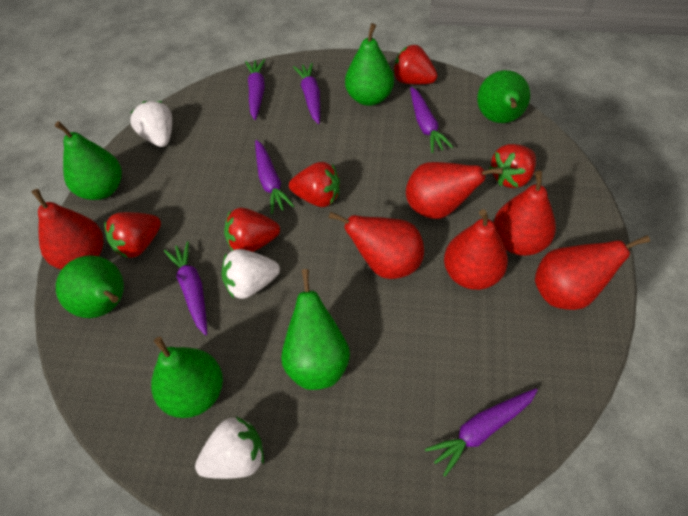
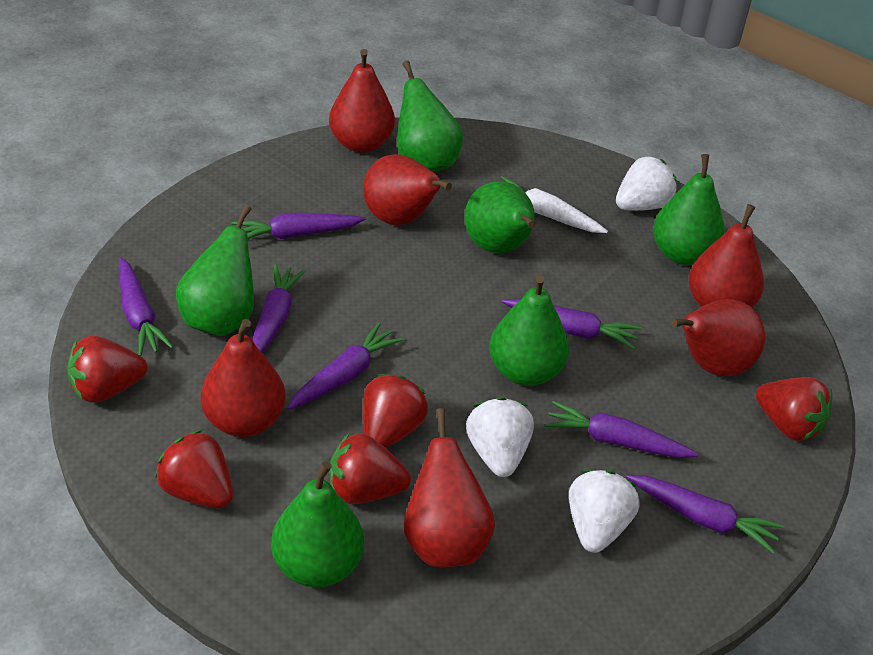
purple carrot: 6 -> 7
white carrot: 0 -> 1

